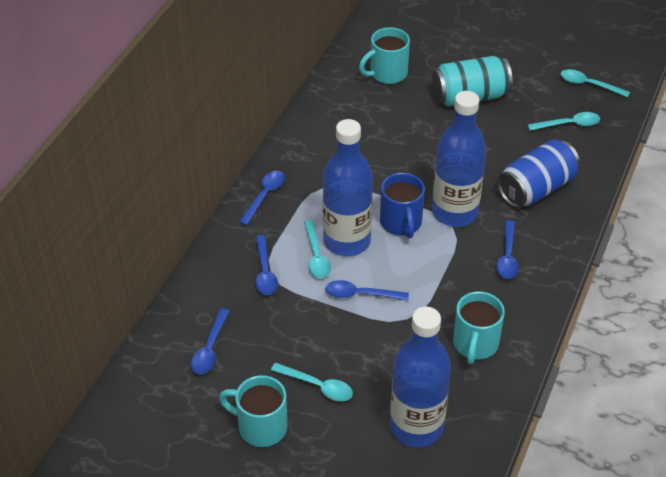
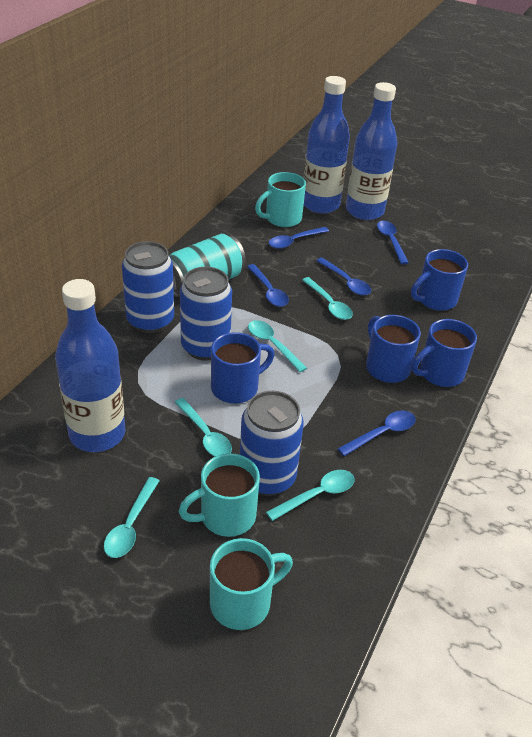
blue can: 1 -> 3
blue mug: 1 -> 4
turquoise spoon: 4 -> 5

